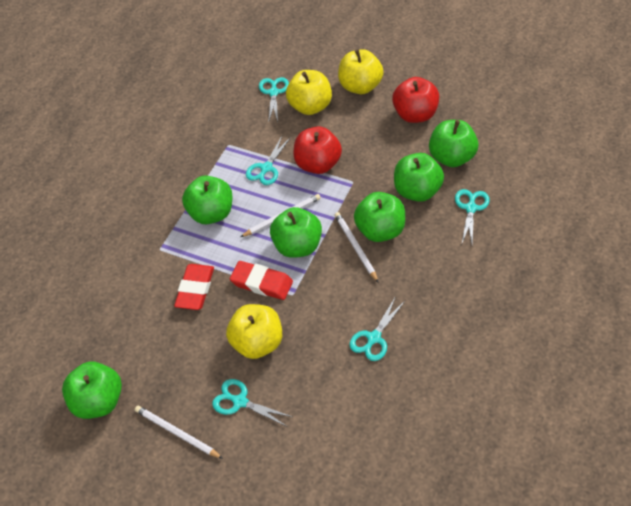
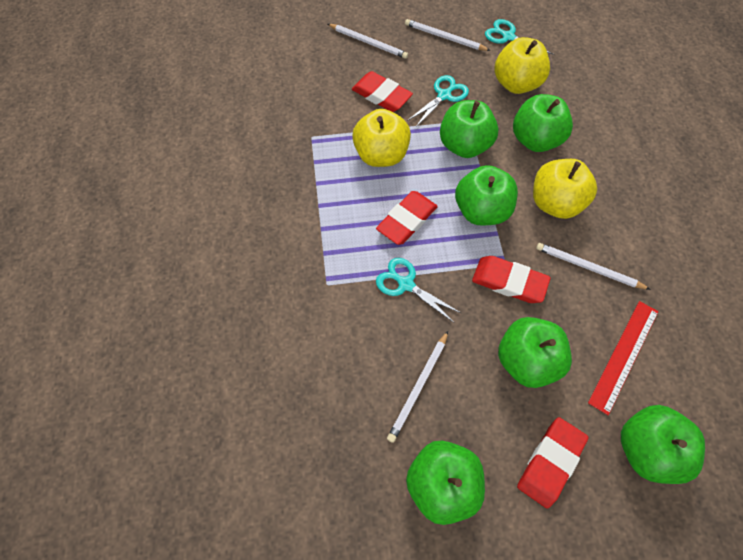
red apple: 2 -> 0
red eraser: 2 -> 4
red ruler: 0 -> 1
turquoise scissors: 5 -> 3
white pencil: 3 -> 4

